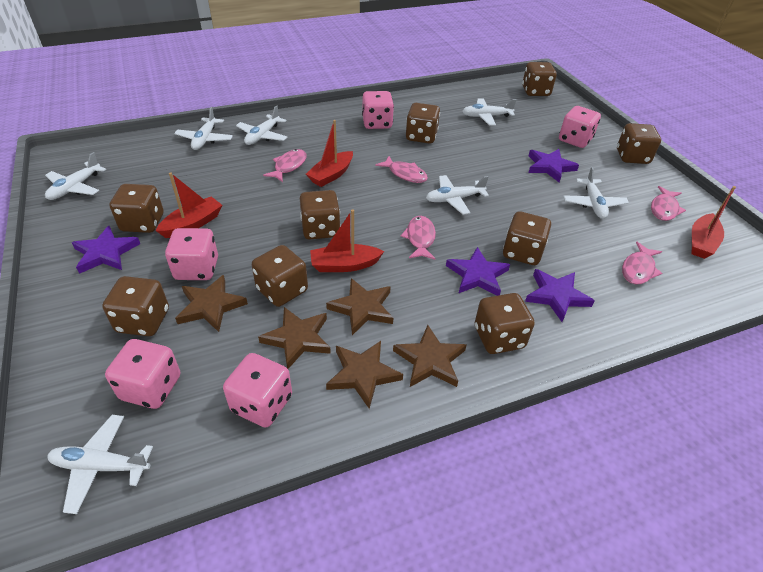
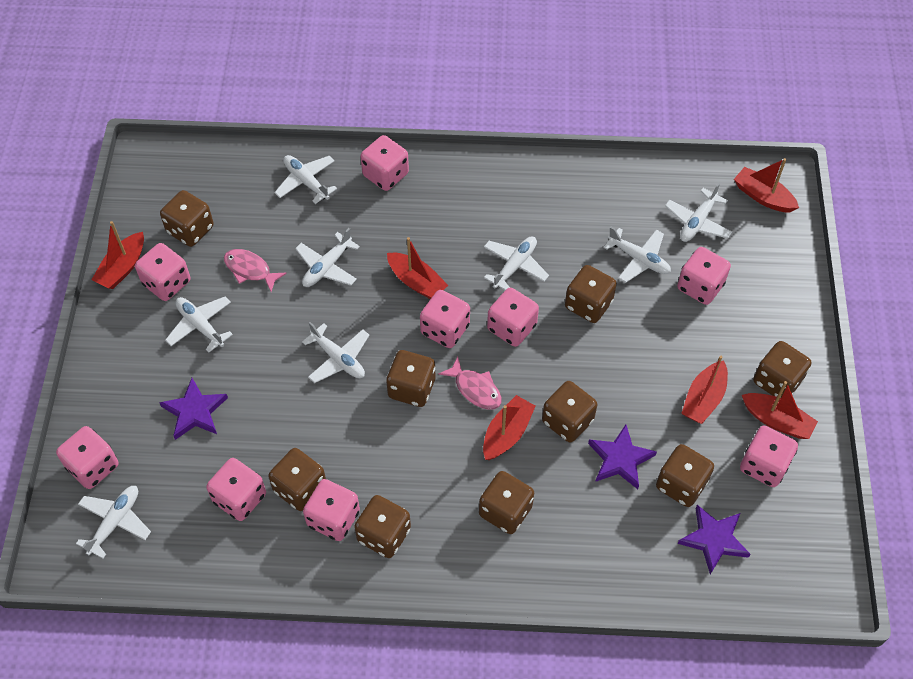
brown star: 5 -> 0
pink dice: 5 -> 9
pink fish: 5 -> 2
purple star: 4 -> 3
red boat: 4 -> 6
white plane: 7 -> 8

